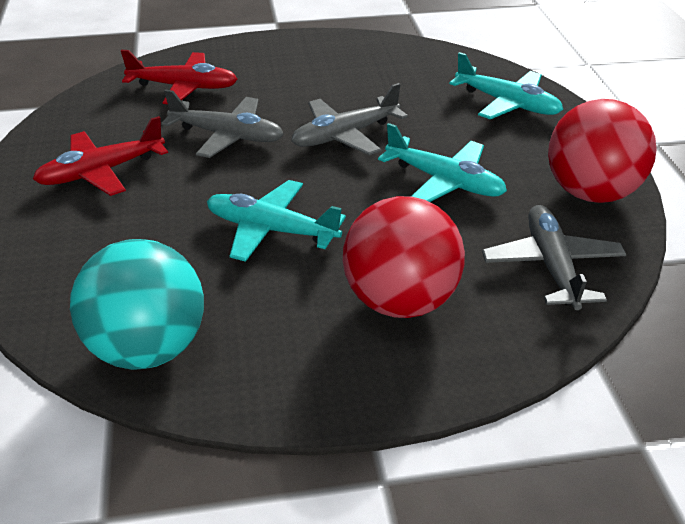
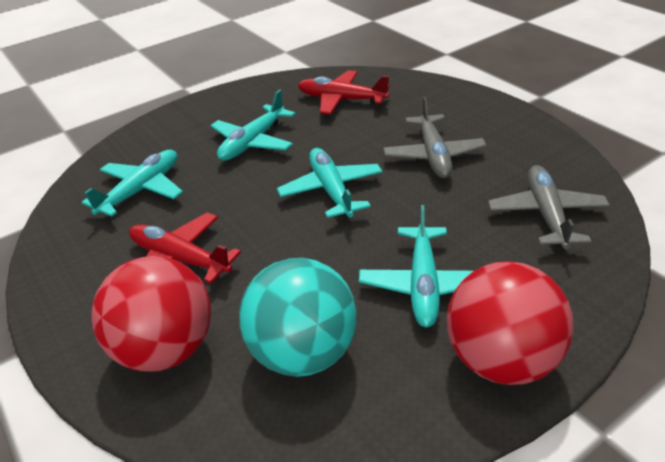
grey plane: 3 -> 2
turquoise plane: 3 -> 4

